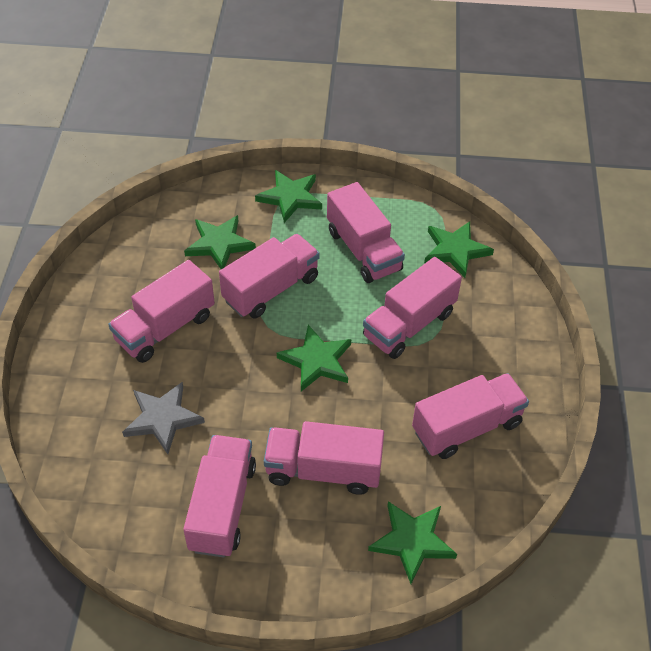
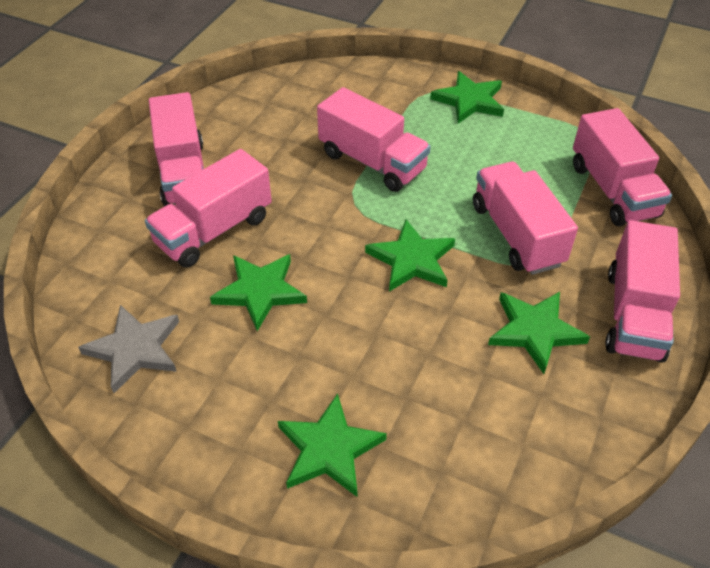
pink truck: 7 -> 6

